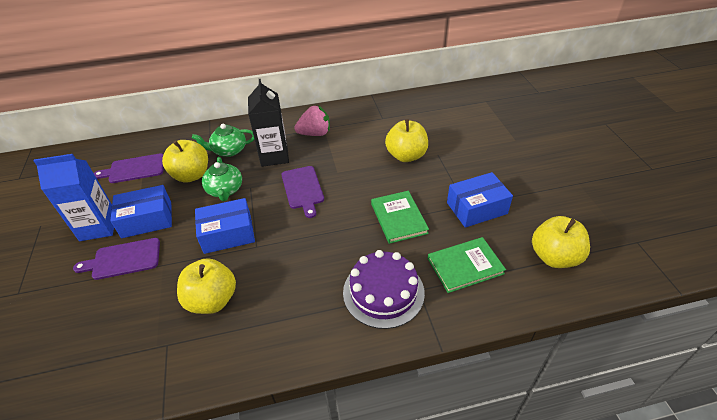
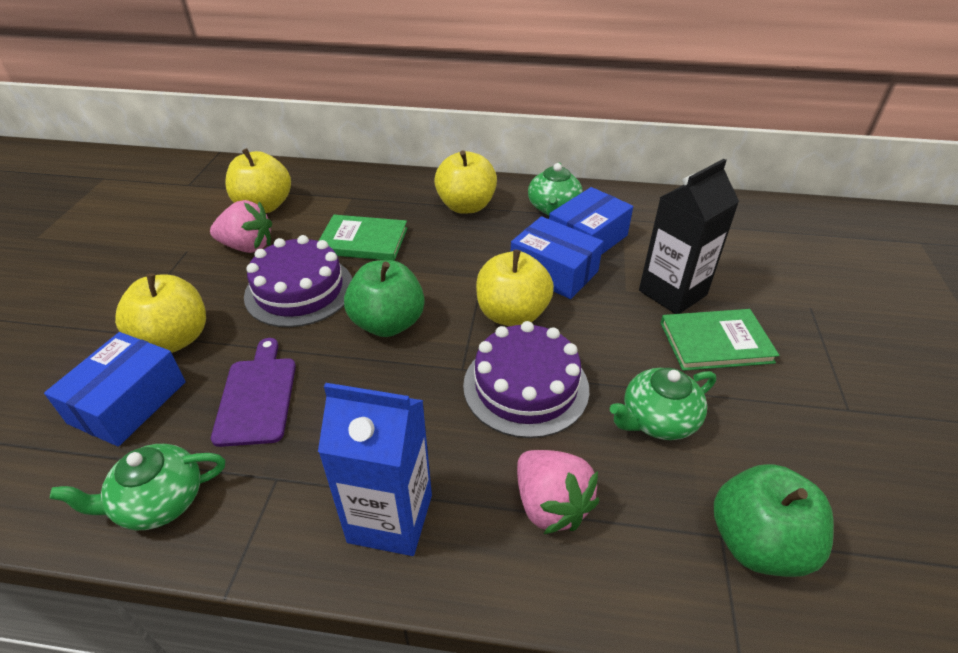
green apple: 0 -> 2
green teapot: 2 -> 3
pink strawberry: 1 -> 2
purple cake: 1 -> 2
purple cutting board: 3 -> 1

